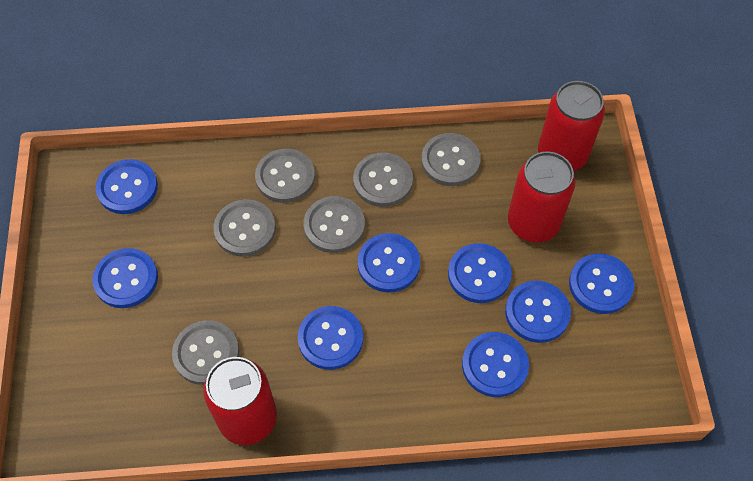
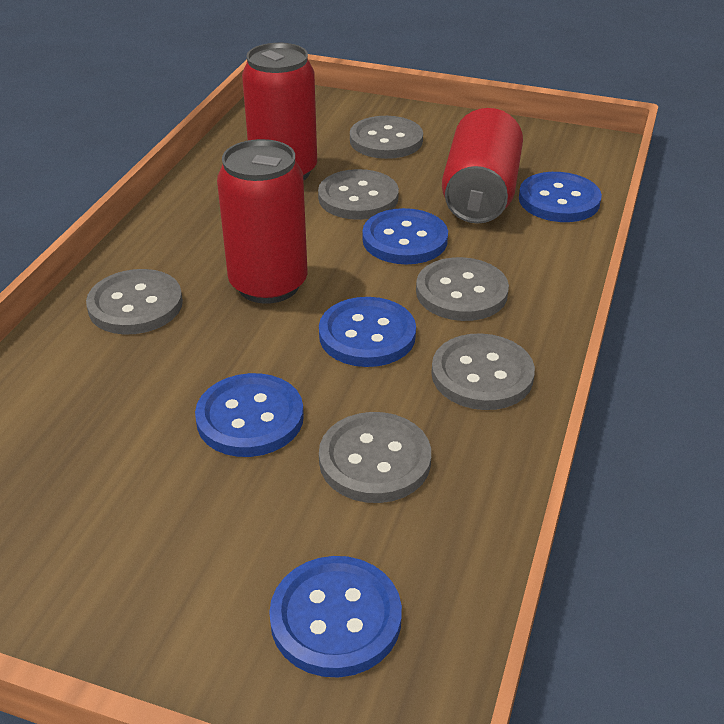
blue button: 8 -> 5

